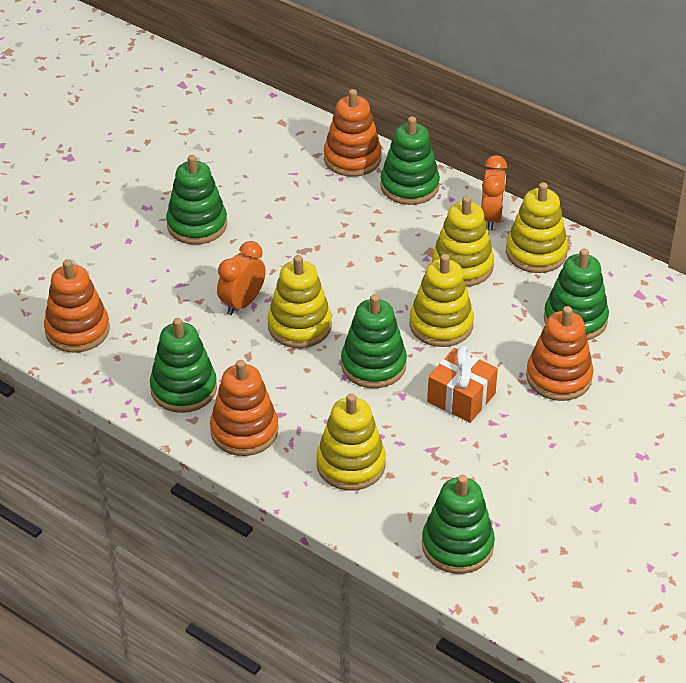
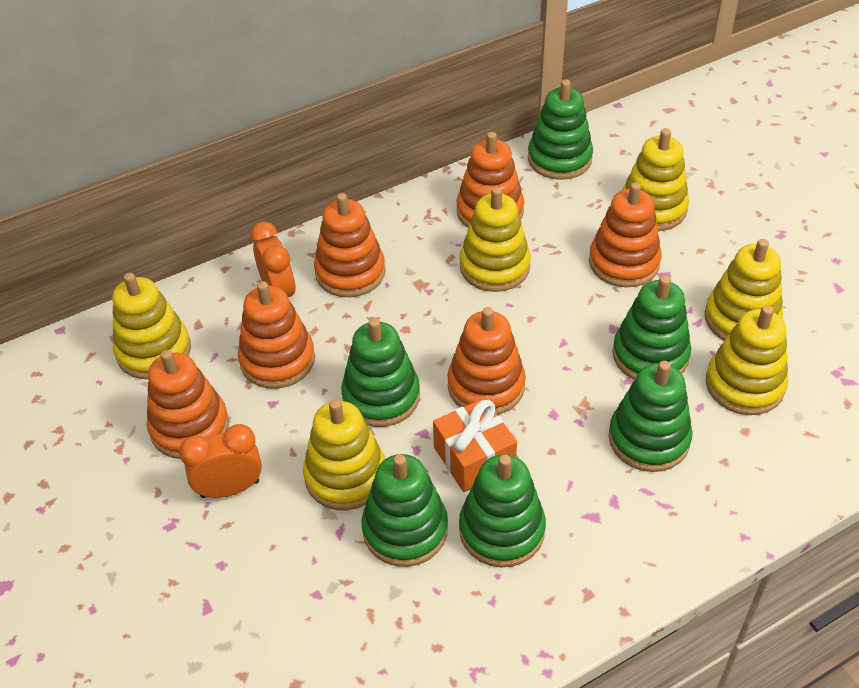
orange stacking toy: 4 -> 6
yellow stacking toy: 5 -> 6

